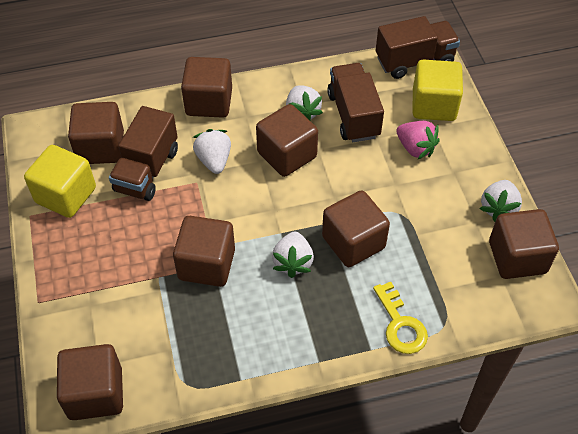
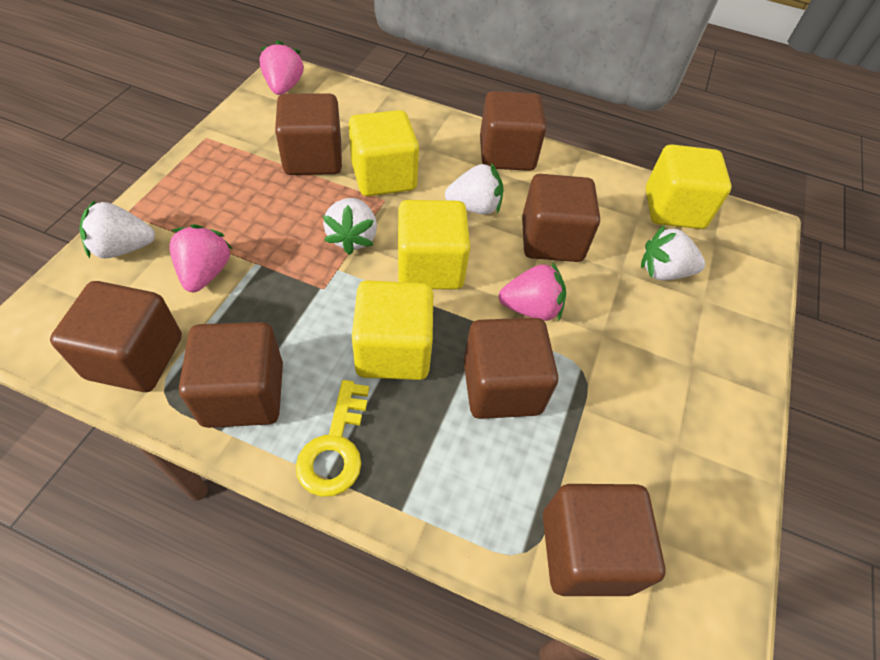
brown truck: 3 -> 0
pink strawberry: 1 -> 3
yellow cube: 2 -> 4

